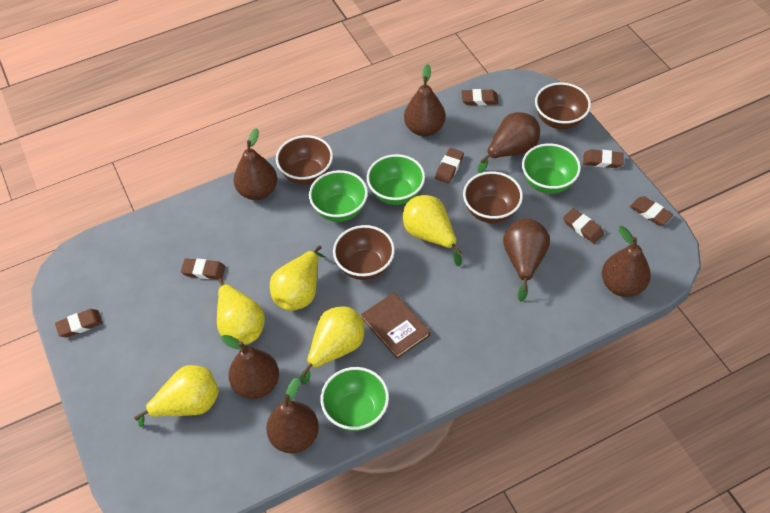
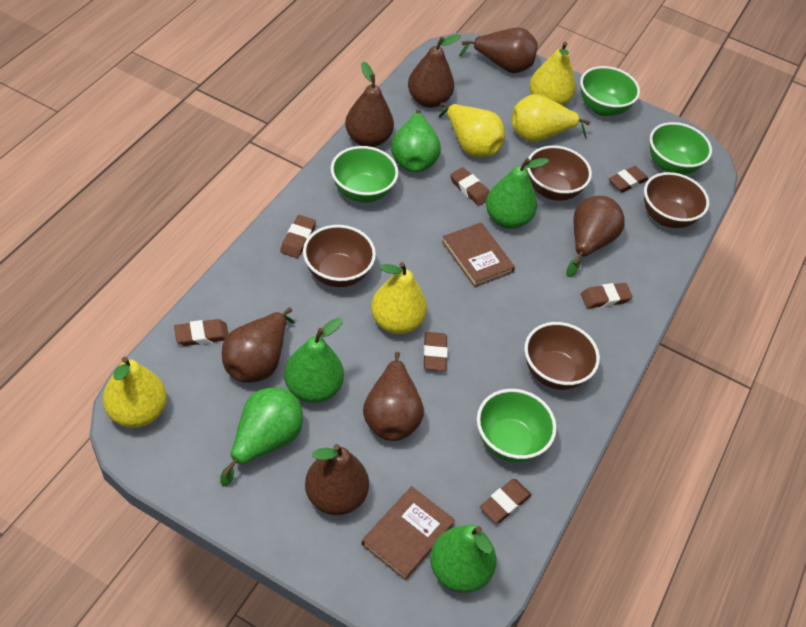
brown book: 1 -> 2
green pear: 0 -> 5

